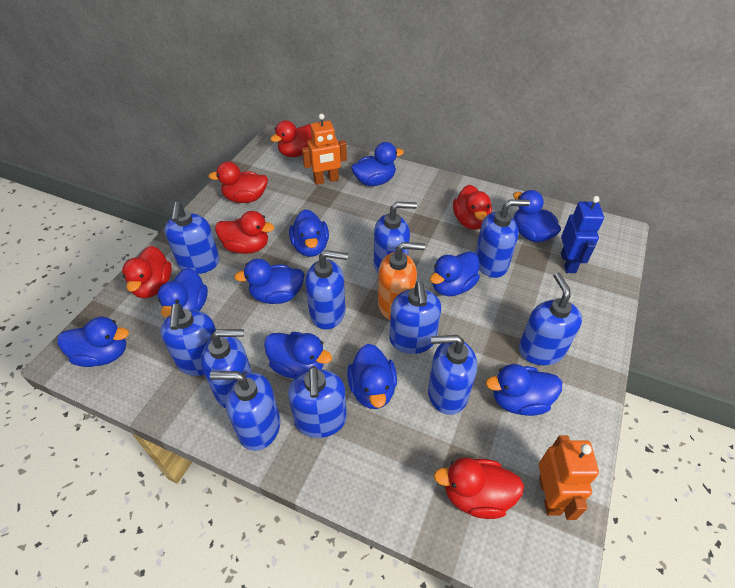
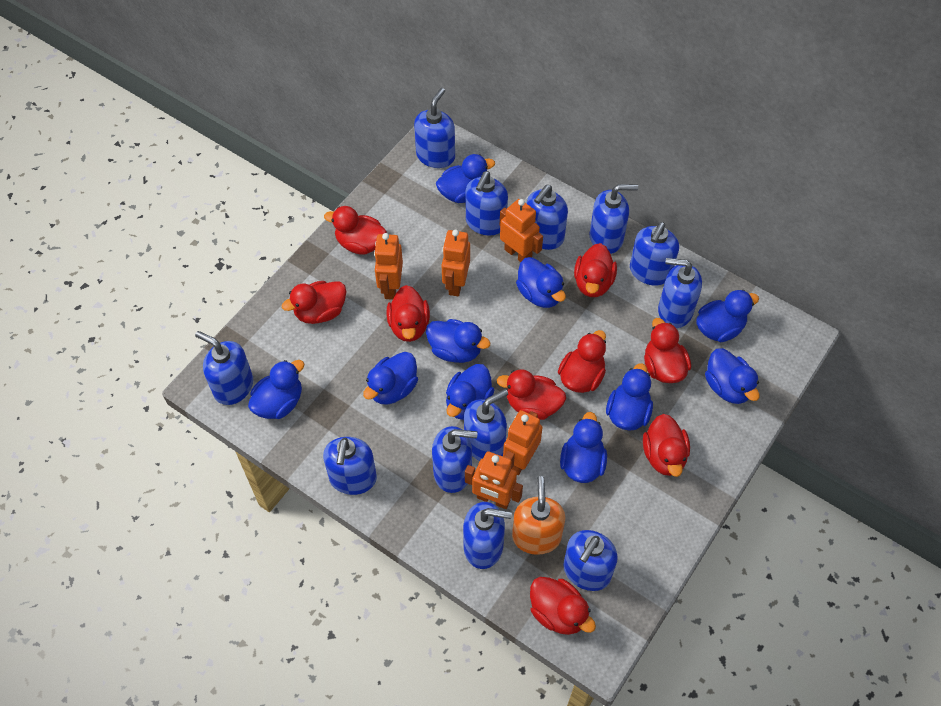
blue robot: 1 -> 0
blue soap dispenser: 11 -> 12
orange robot: 2 -> 5
red duck: 6 -> 9

